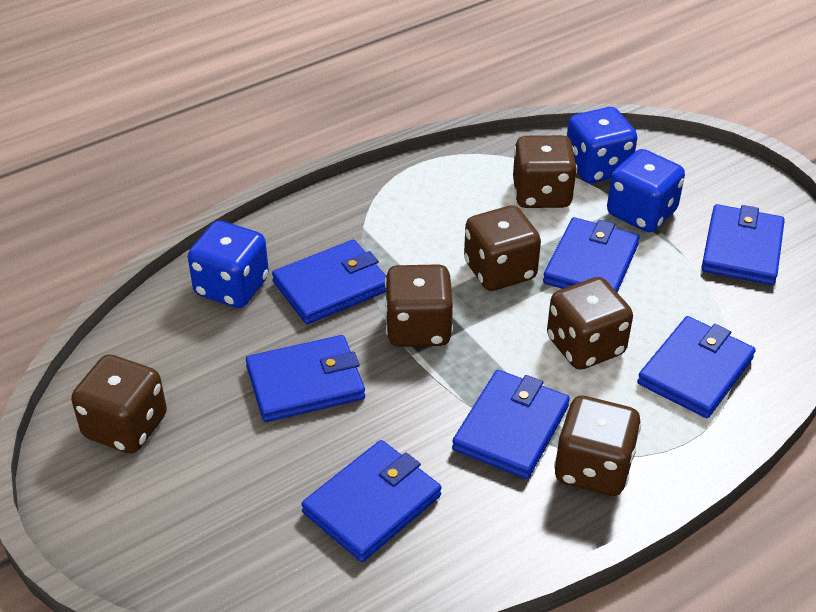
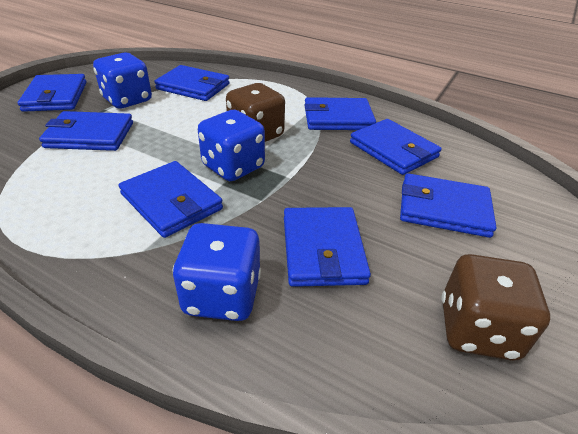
blue wallet: 7 -> 8
brown dice: 6 -> 2

